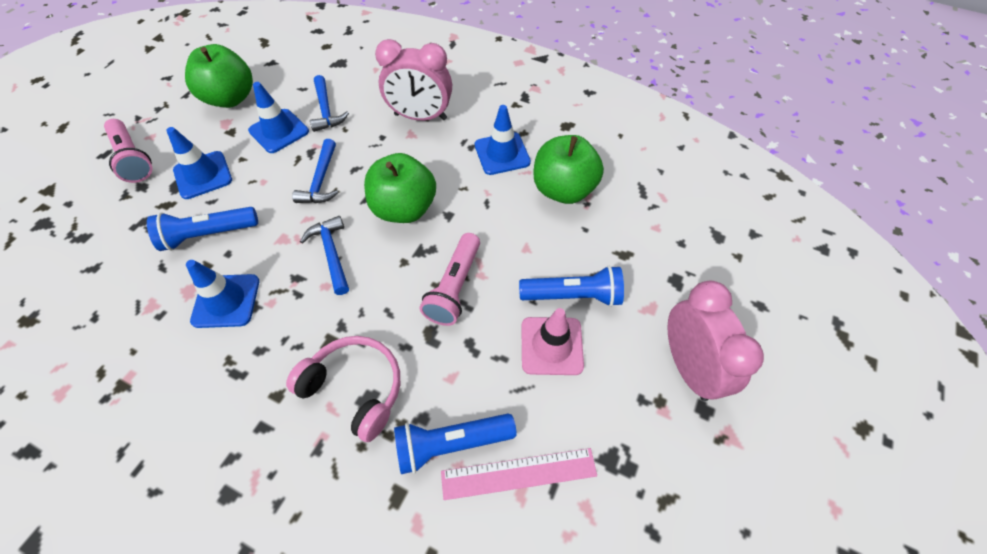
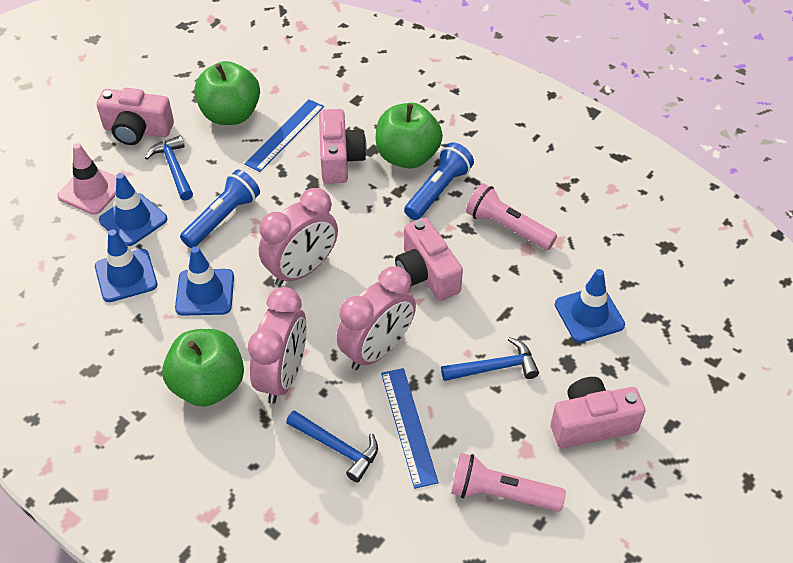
blue flashlight: 3 -> 2
blue ruler: 0 -> 2
pink camera: 0 -> 4
pink clock: 2 -> 3
pink headphones: 1 -> 0
pink ruler: 1 -> 0

